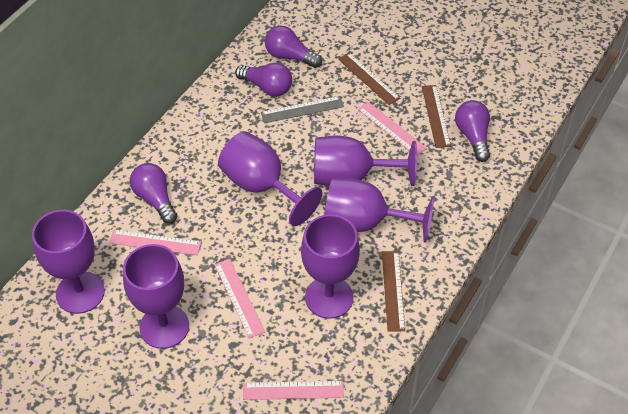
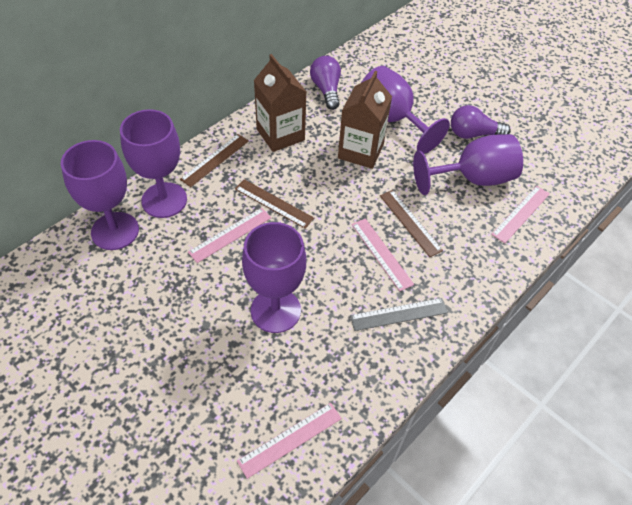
brown carton: 0 -> 2
purple goblet: 6 -> 5
purple light bulb: 4 -> 2

